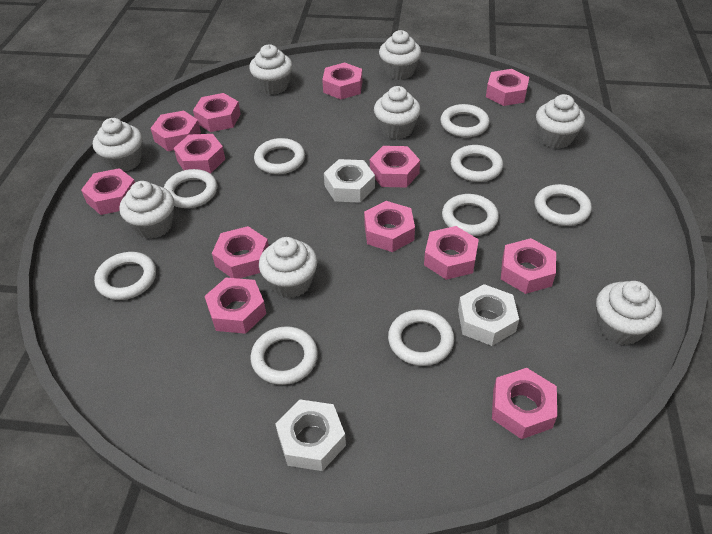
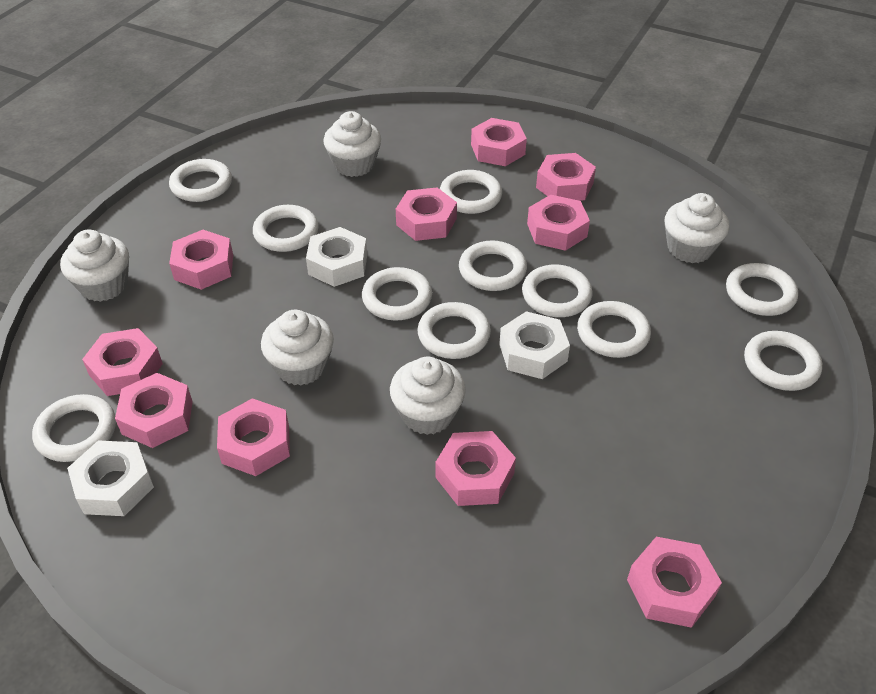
pink nut: 13 -> 10
white cupcake: 8 -> 5
white ring: 9 -> 11

